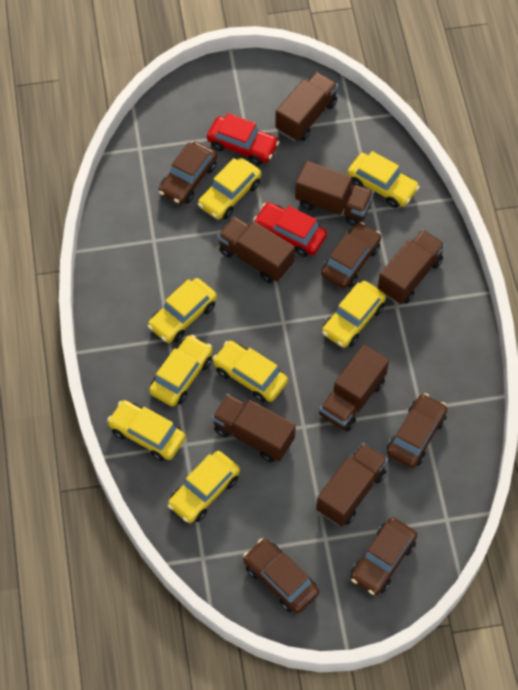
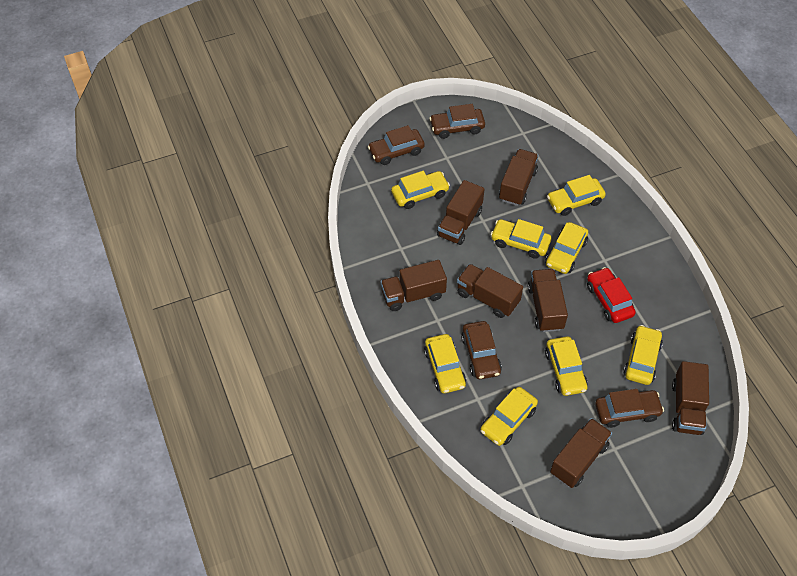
brown car: 5 -> 4
red car: 2 -> 1

